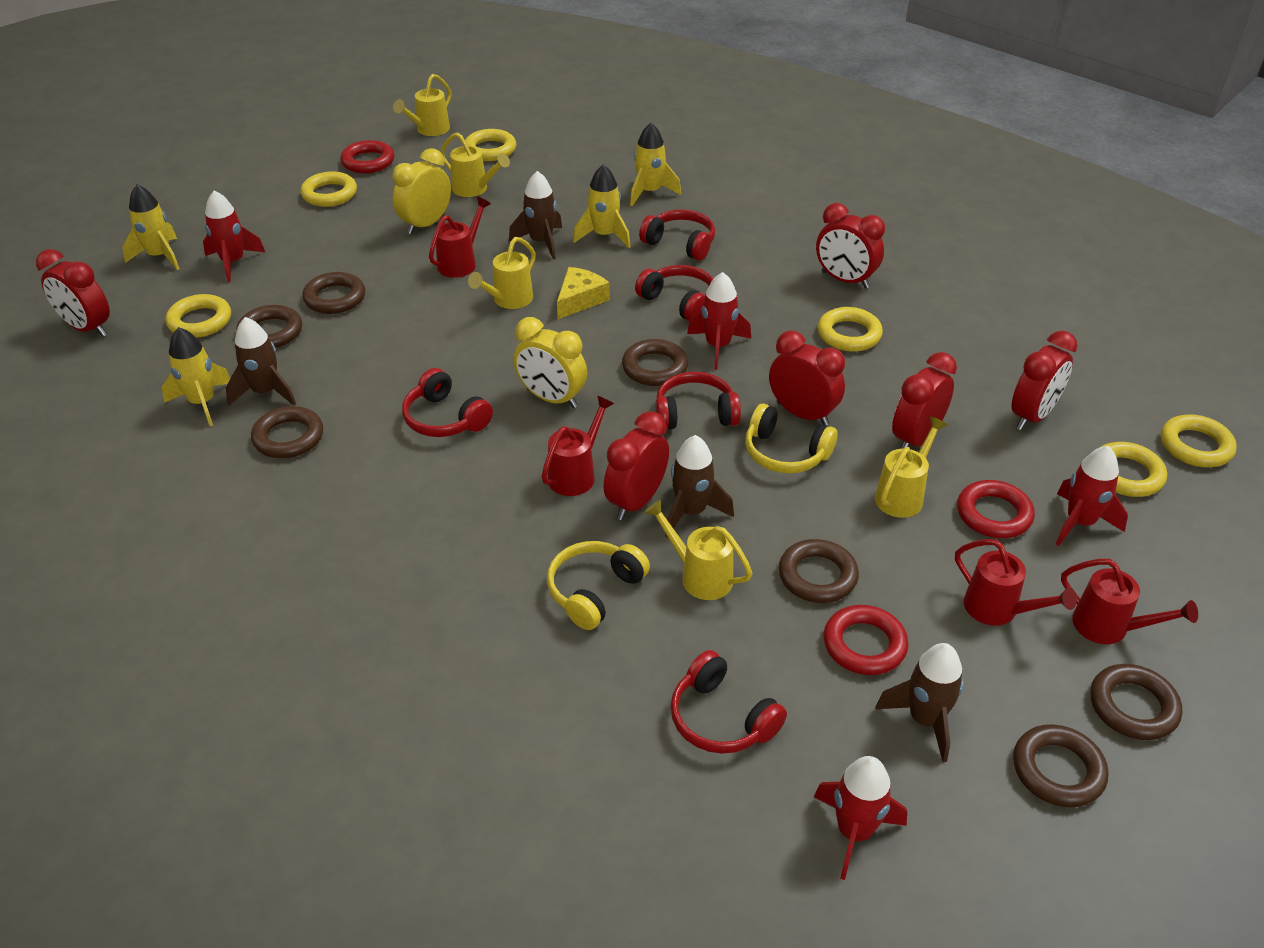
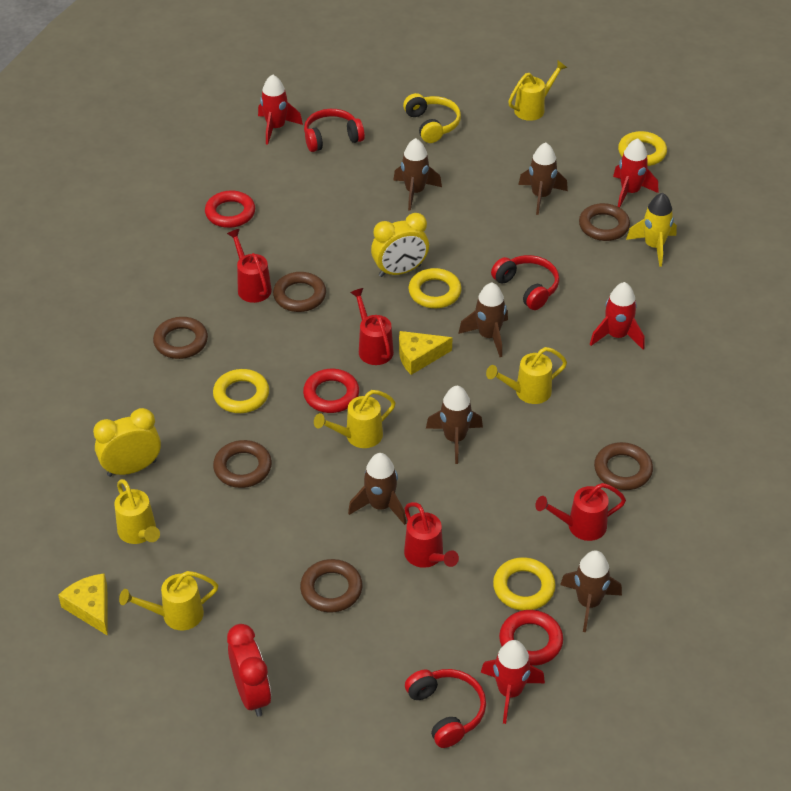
brown ring: 7 -> 6
brown rocket: 4 -> 6
red clock: 6 -> 1
red headphones: 5 -> 3
yellow cheese: 1 -> 2
yellow headphones: 2 -> 1
yellow ring: 6 -> 4
yellow rocket: 4 -> 1

